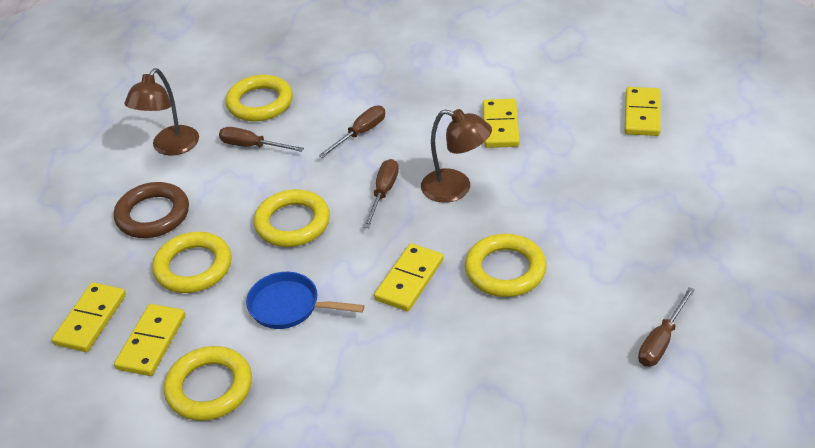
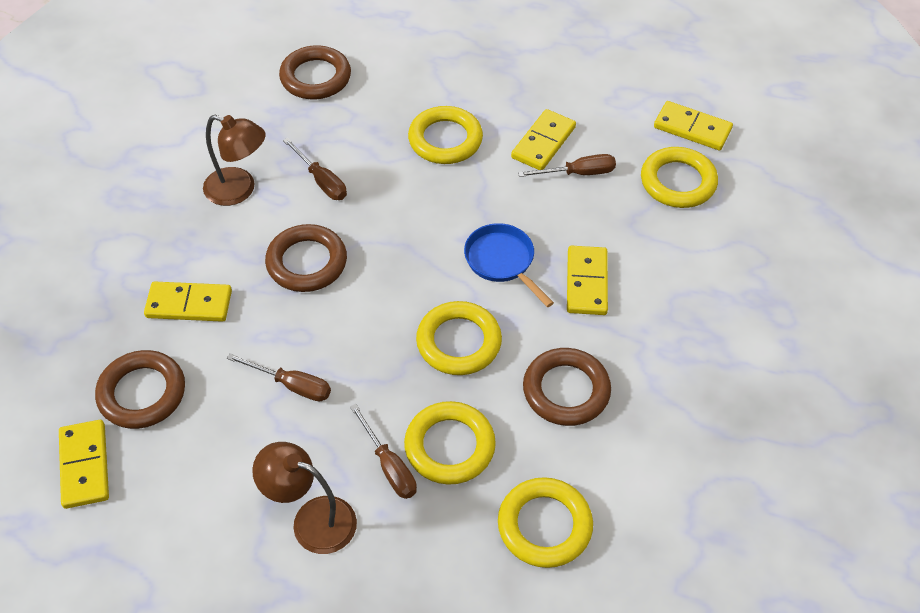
brown ring: 1 -> 4

